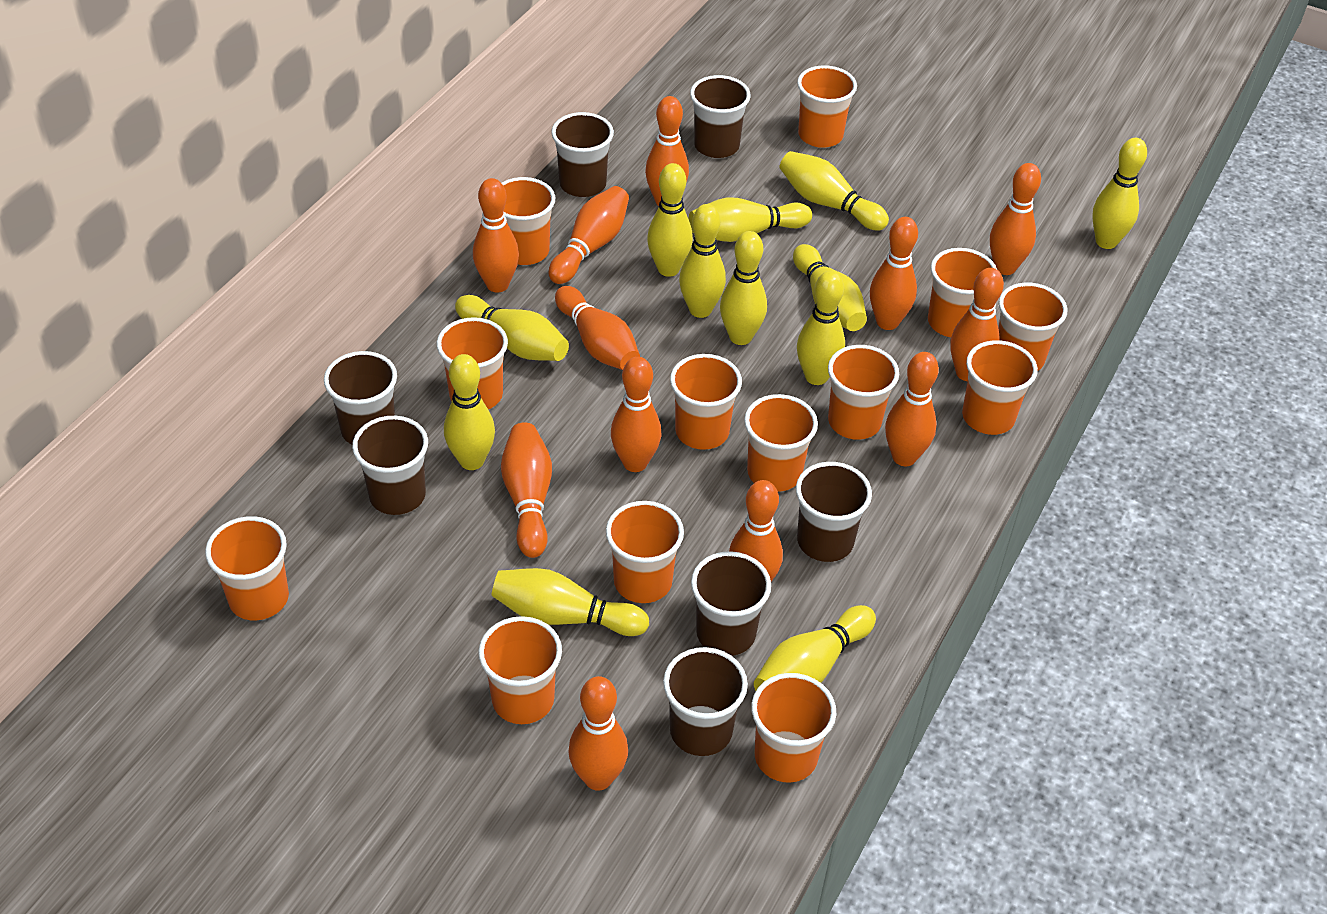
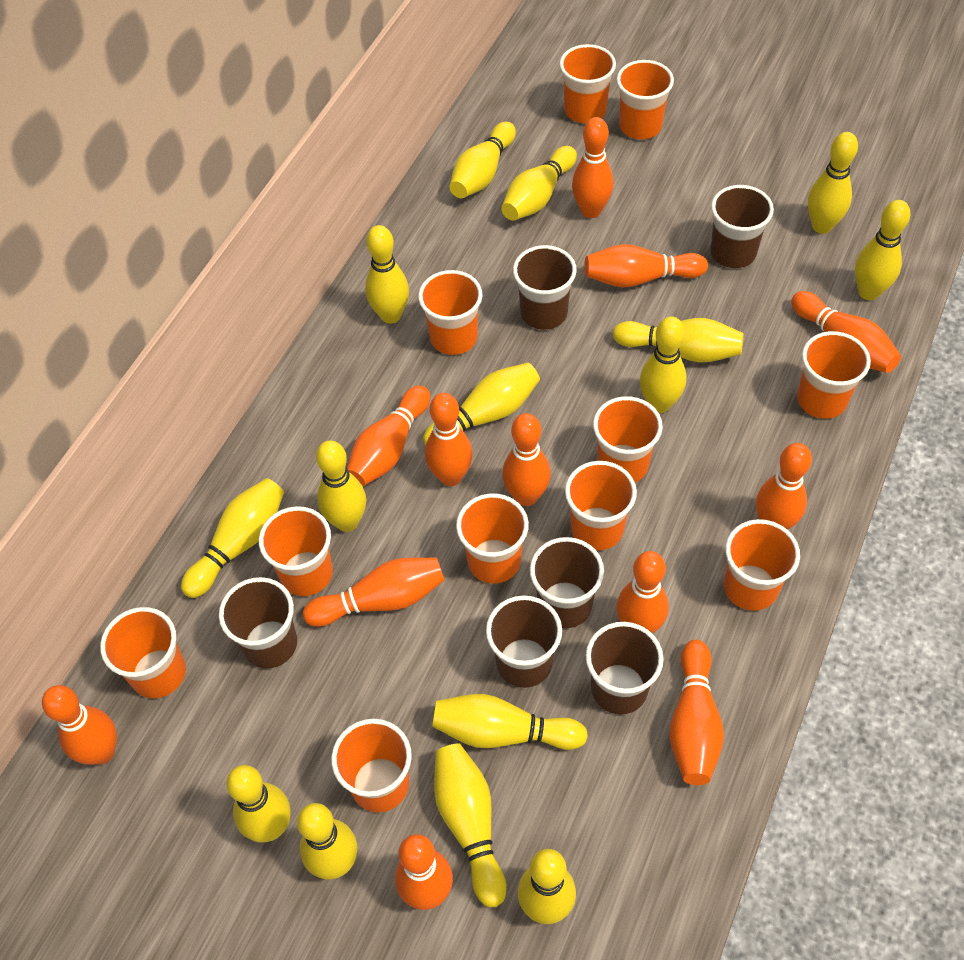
brown cup: 7 -> 6
orange cup: 13 -> 11
yellow bowling pin: 12 -> 15

